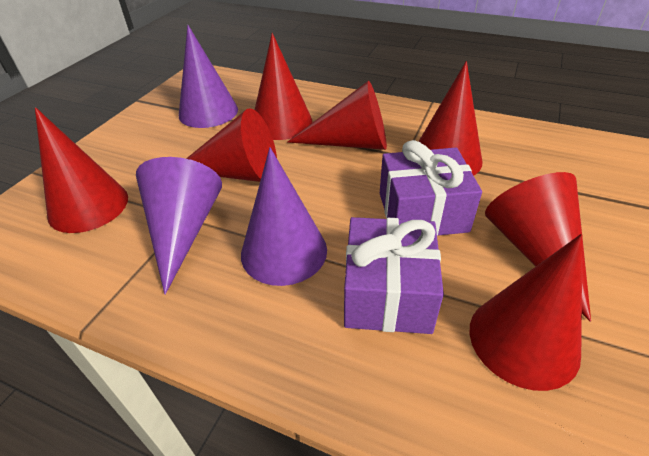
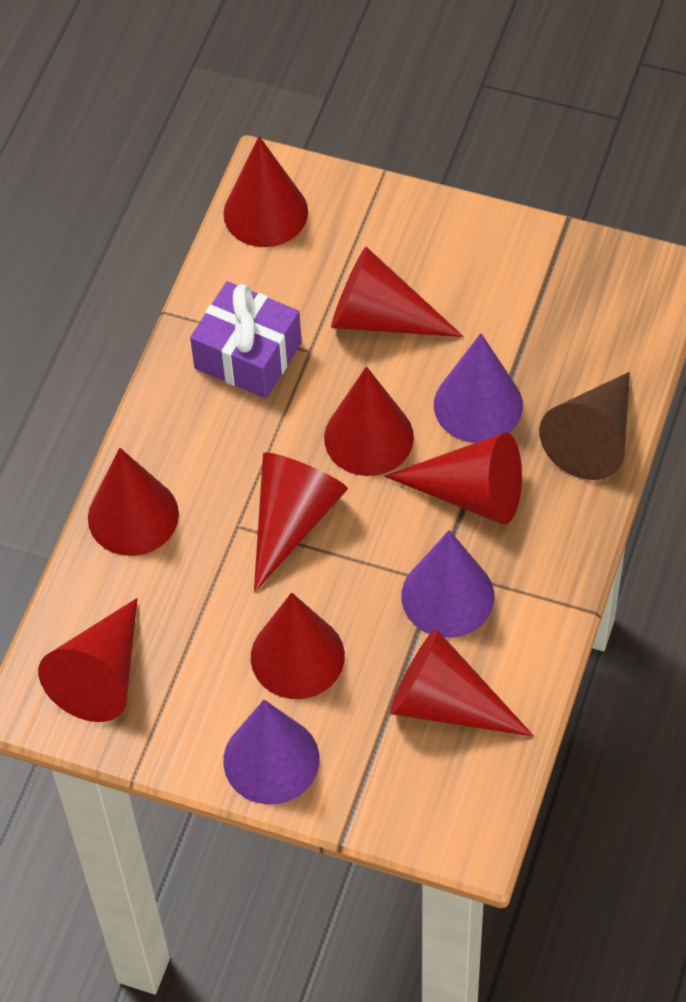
brown cone: 0 -> 1
purple gift: 2 -> 1
red cone: 7 -> 9

